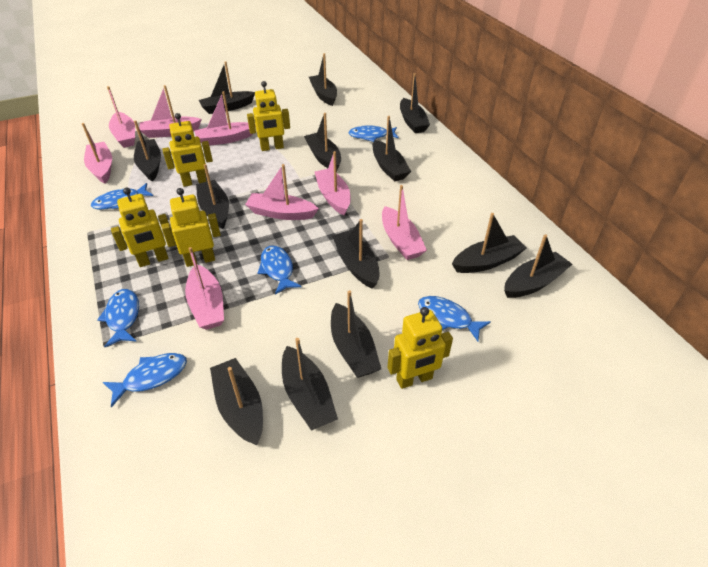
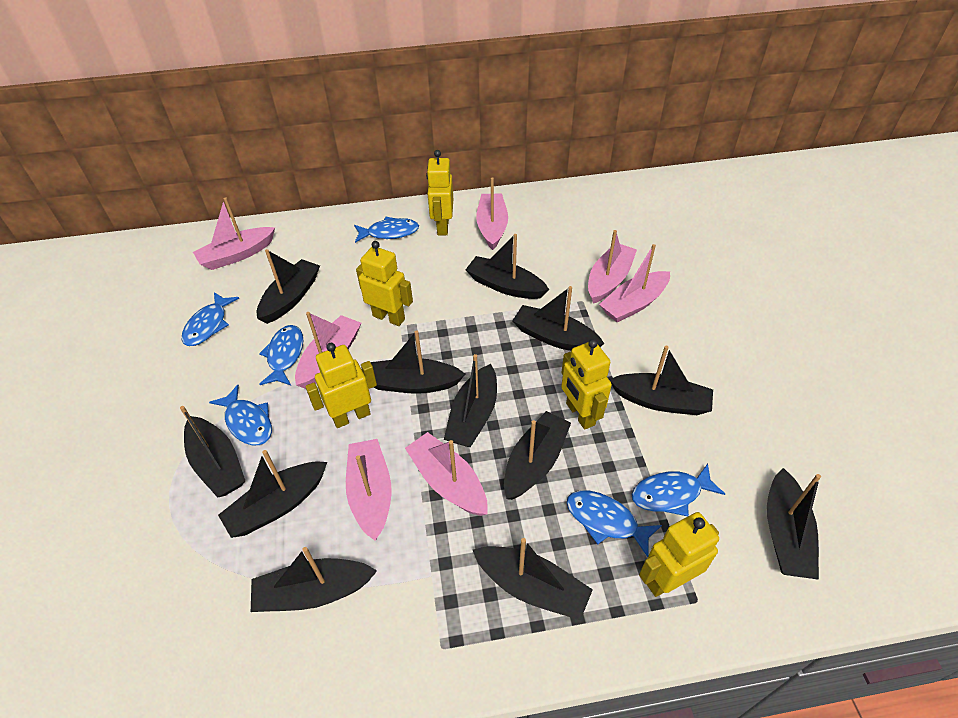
black boat: 13 -> 12
pink boat: 8 -> 7

